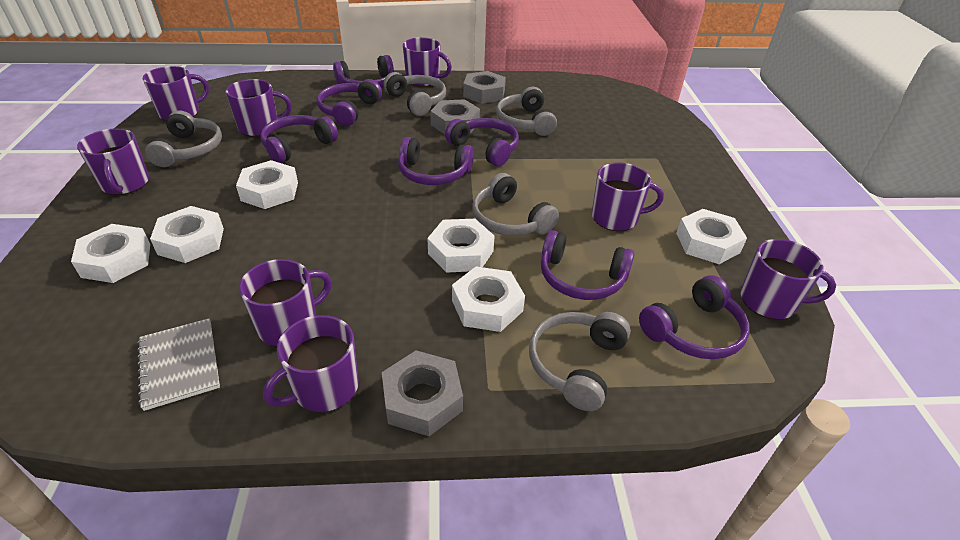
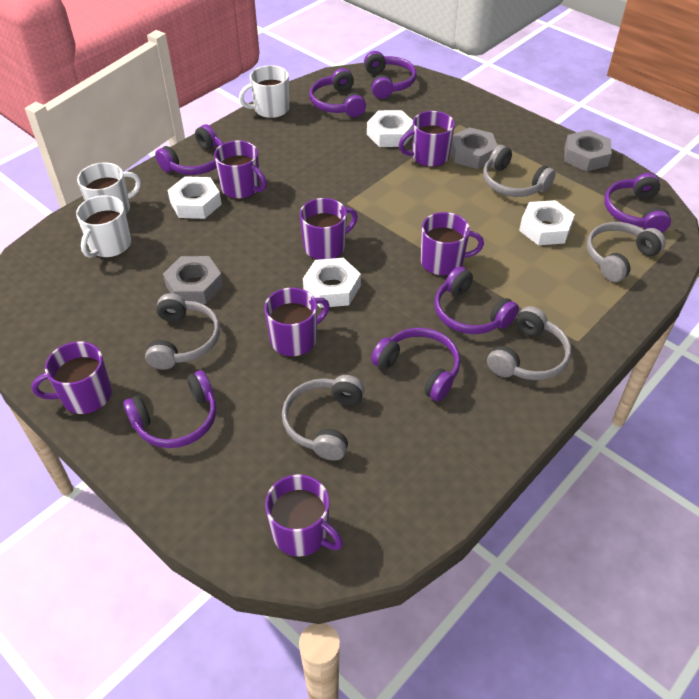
grey notebook: 1 -> 0
purple mug: 8 -> 7
white mug: 0 -> 3
white nut: 6 -> 4

